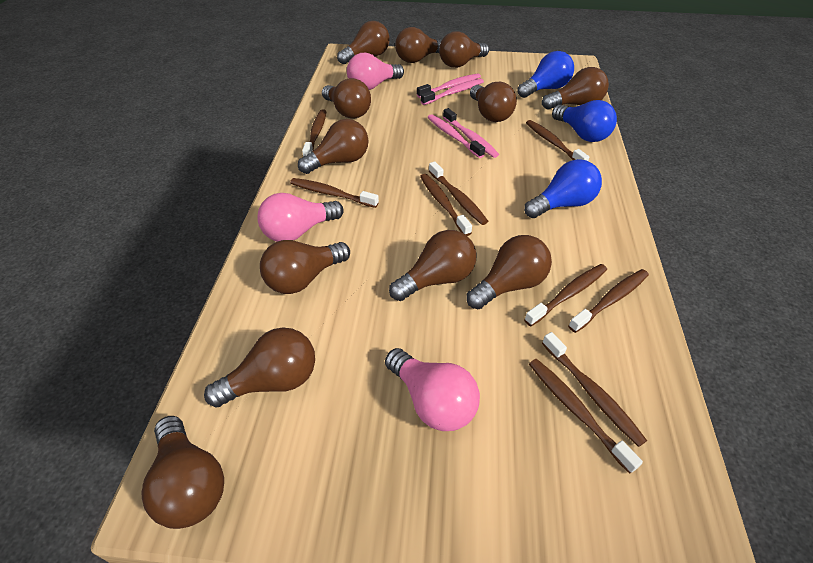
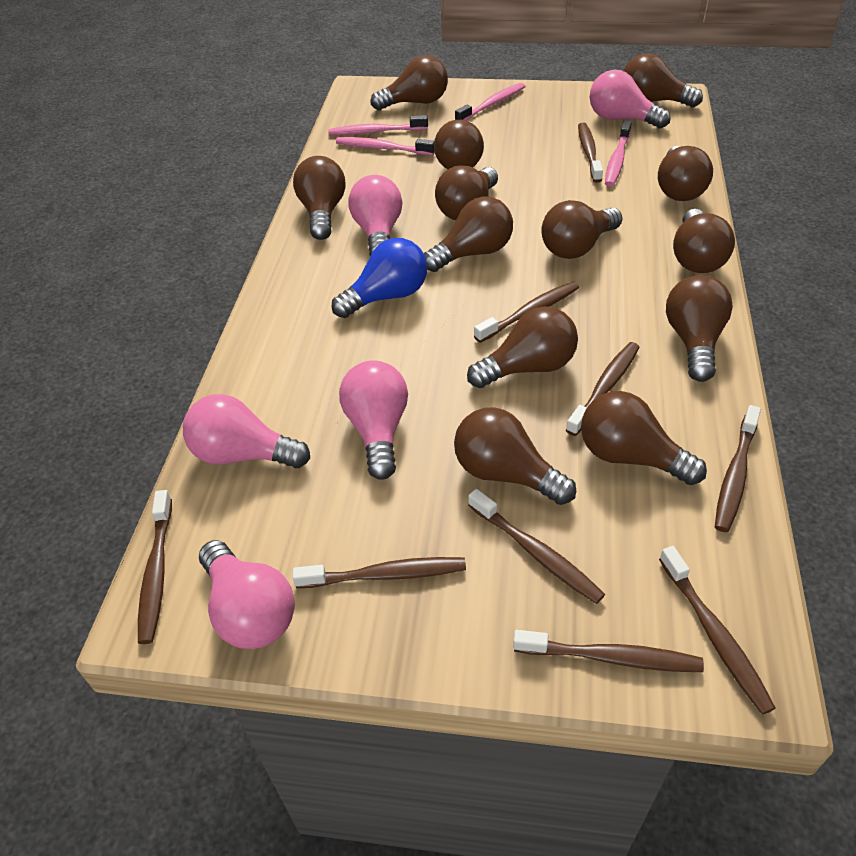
blue light bulb: 3 -> 1
brown light bulb: 12 -> 13
pink light bulb: 3 -> 5

